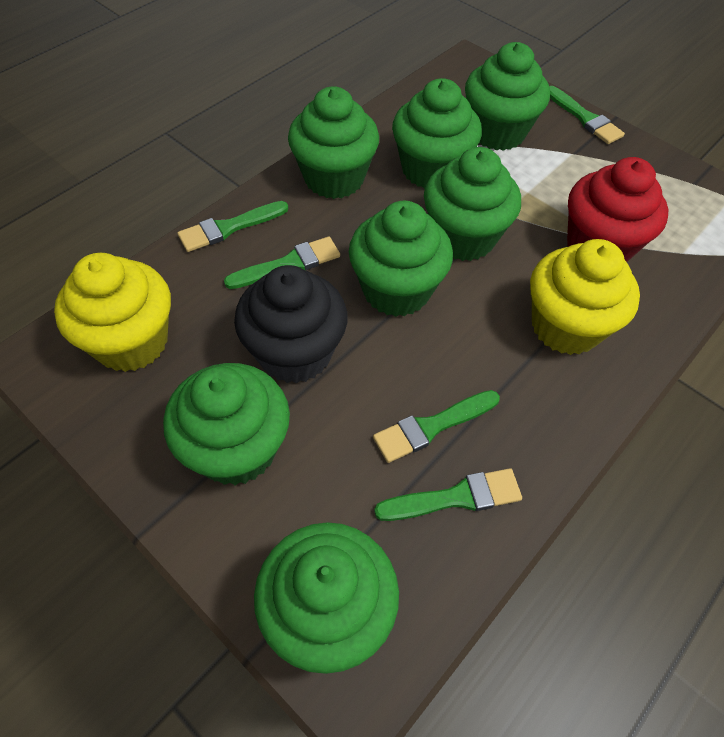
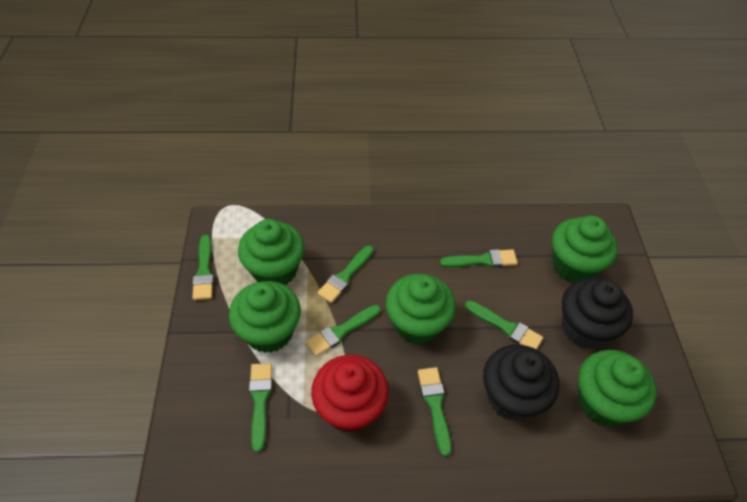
black cupcake: 1 -> 2
green brush: 5 -> 7
green cupcake: 7 -> 5
yellow cupcake: 2 -> 0

